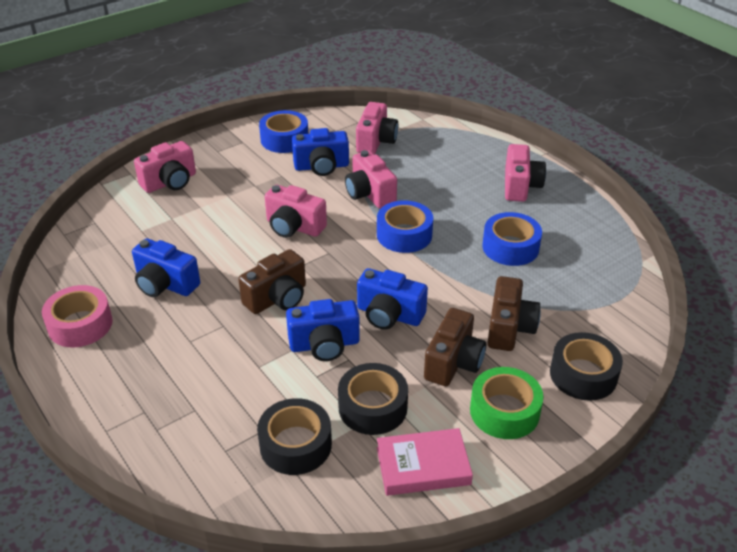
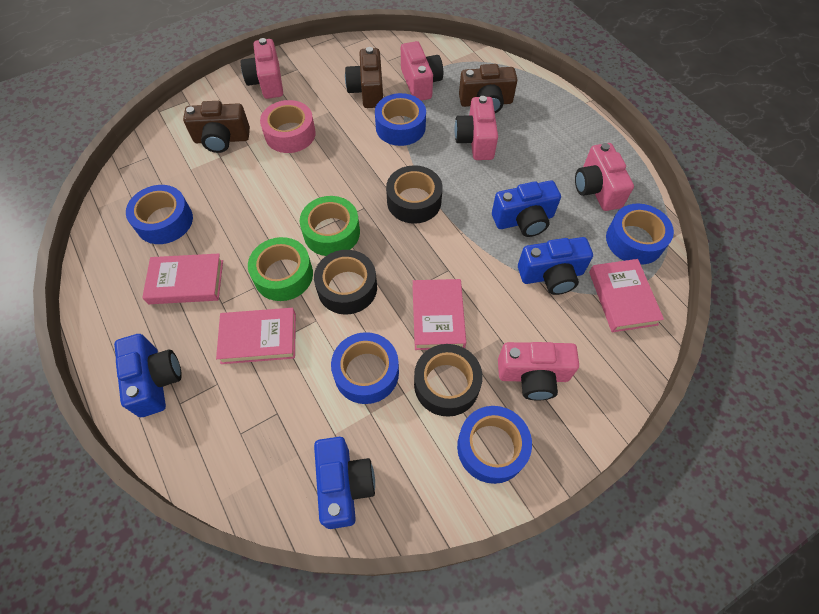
blue tape: 3 -> 5
green tape: 1 -> 2
pink book: 1 -> 4

